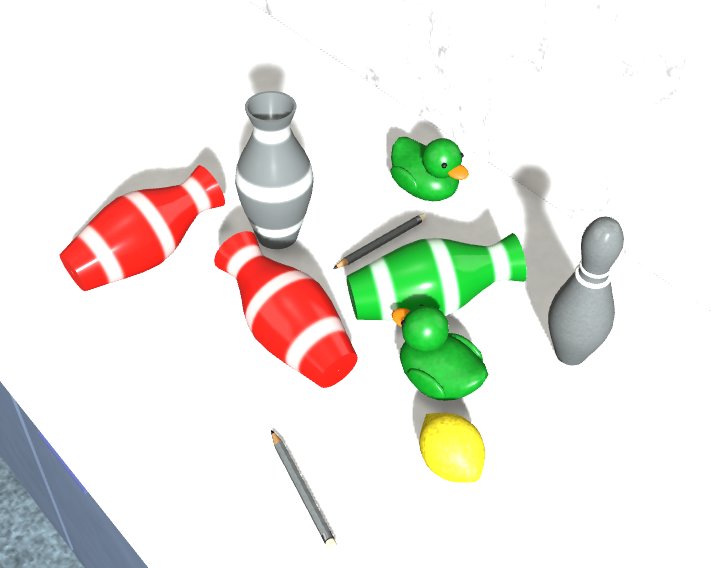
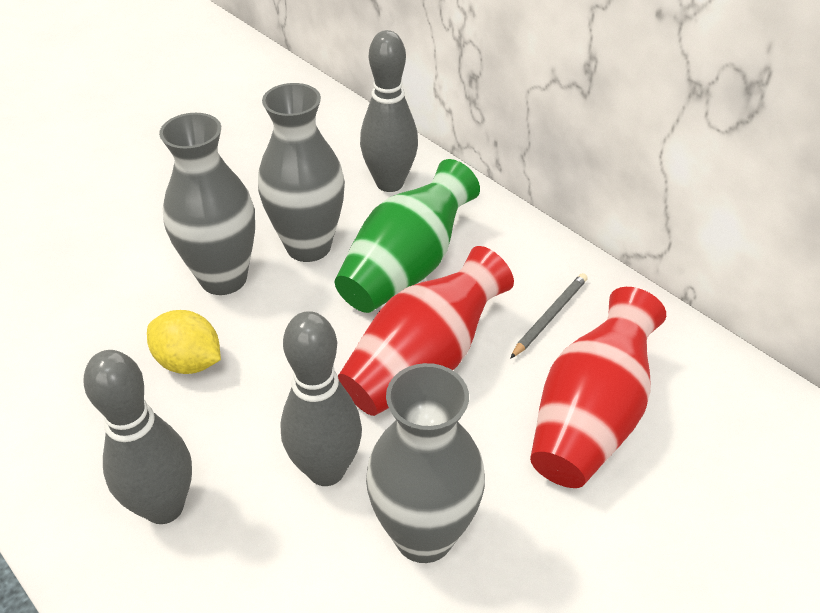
green duck: 2 -> 0
grey bowling pin: 1 -> 3
grey pencil: 2 -> 1
grey vase: 1 -> 3

